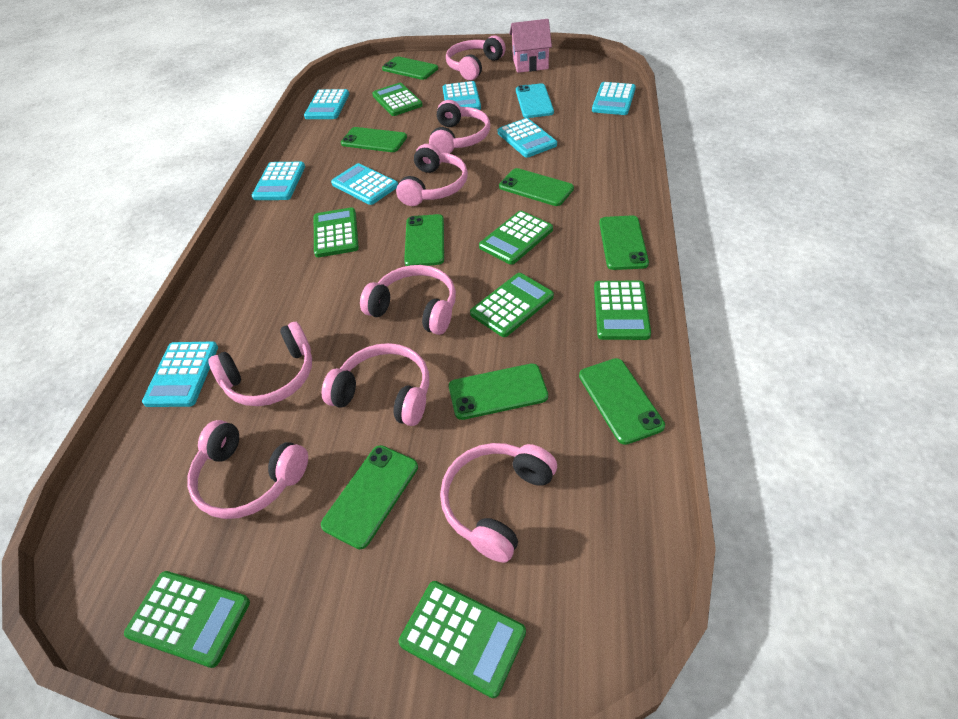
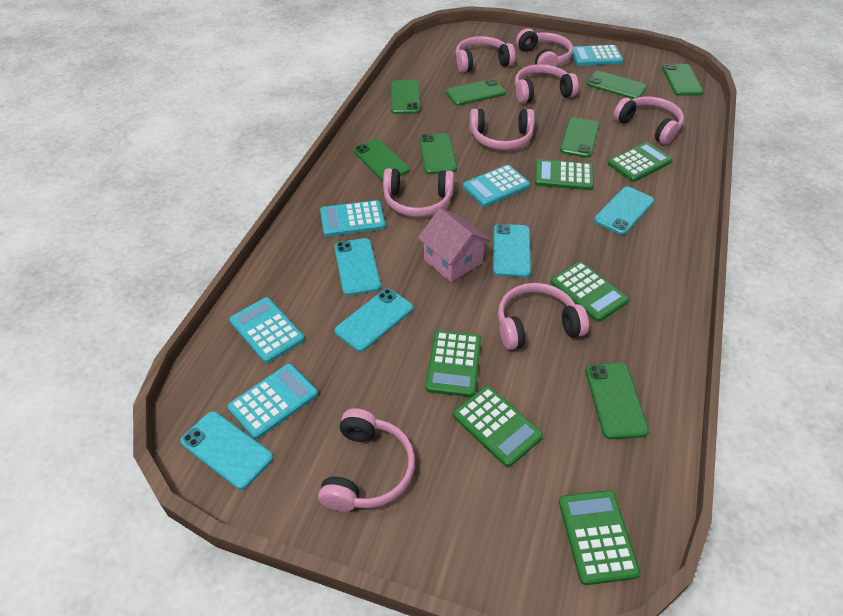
green calculator: 7 -> 6
turquoise calculator: 7 -> 5
turquoise phone: 1 -> 5

